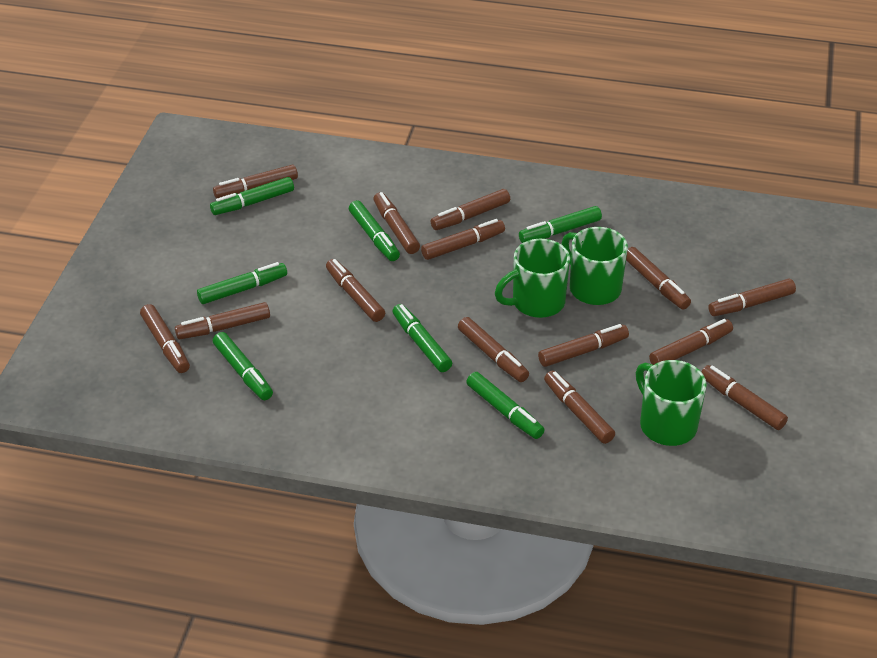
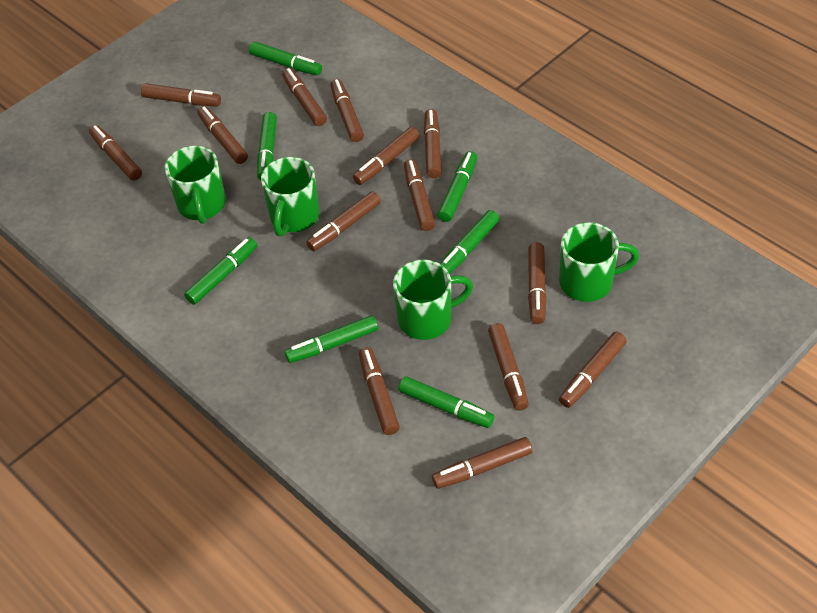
green mug: 3 -> 4

